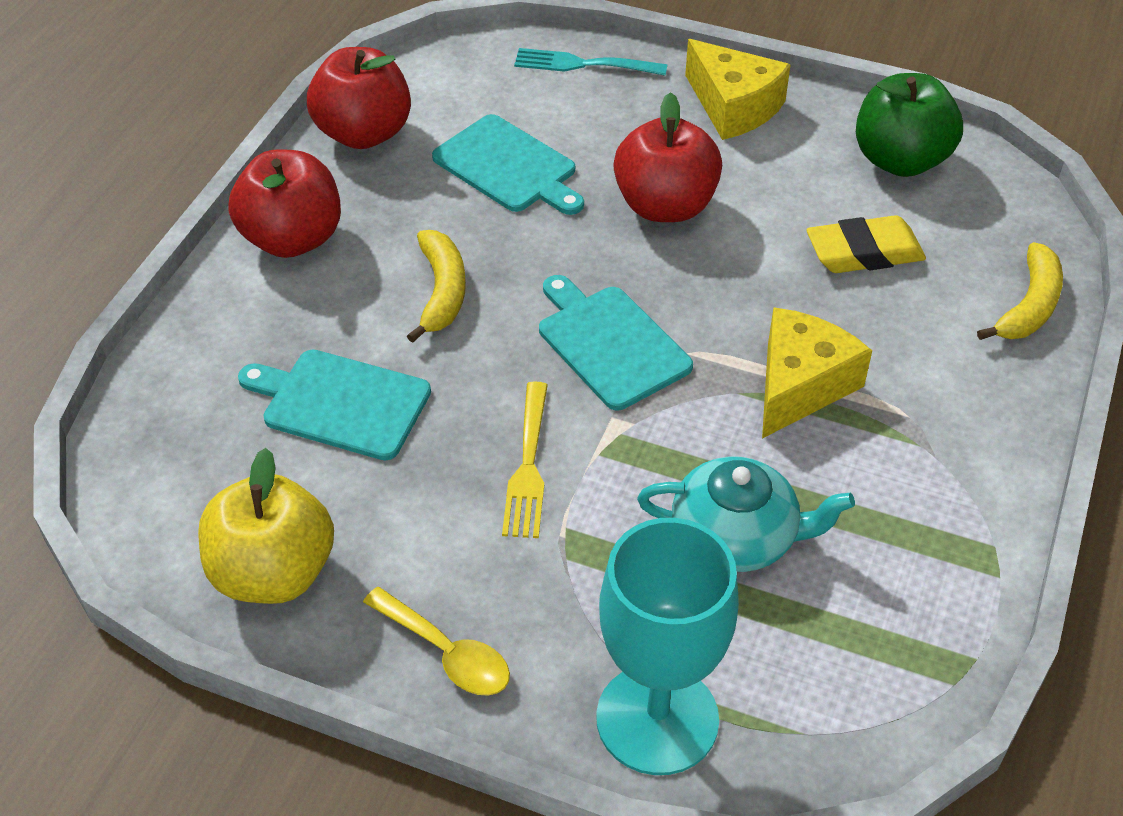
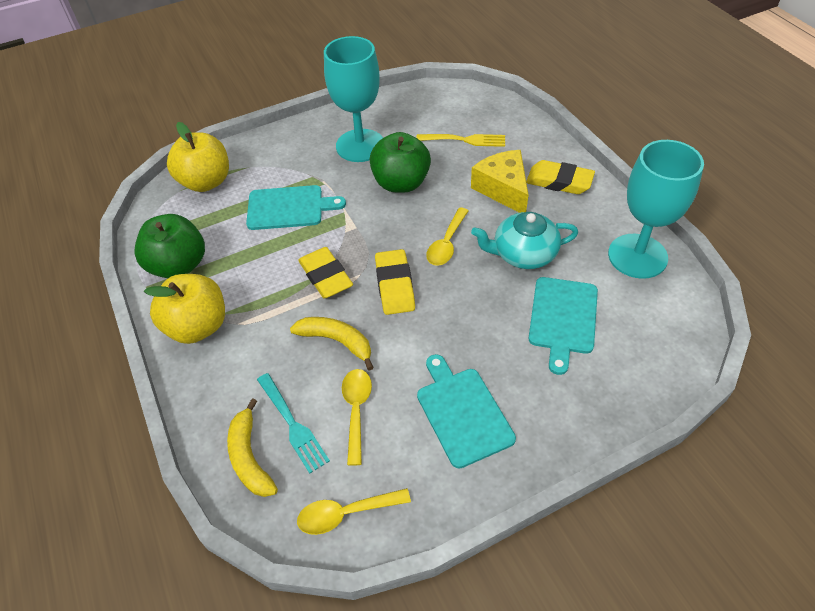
green apple: 1 -> 2
red apple: 3 -> 0
turquoise goblet: 1 -> 2
yellow apple: 1 -> 2
yellow cheese: 2 -> 1
yellow eraser: 1 -> 3
yellow spoon: 1 -> 3

